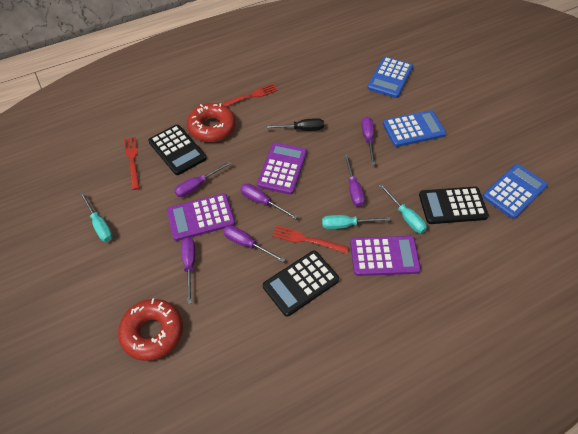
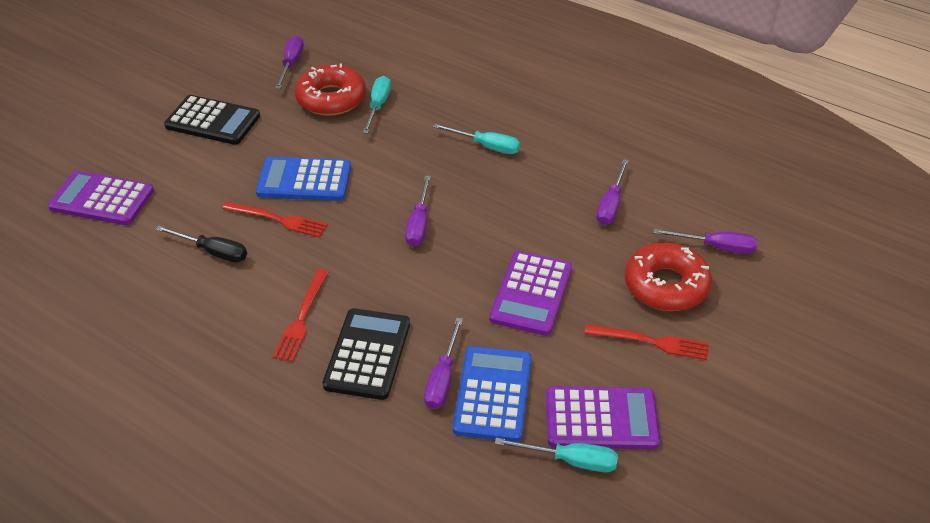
black calculator: 3 -> 2
blue calculator: 3 -> 2
purple screwdriver: 6 -> 5

